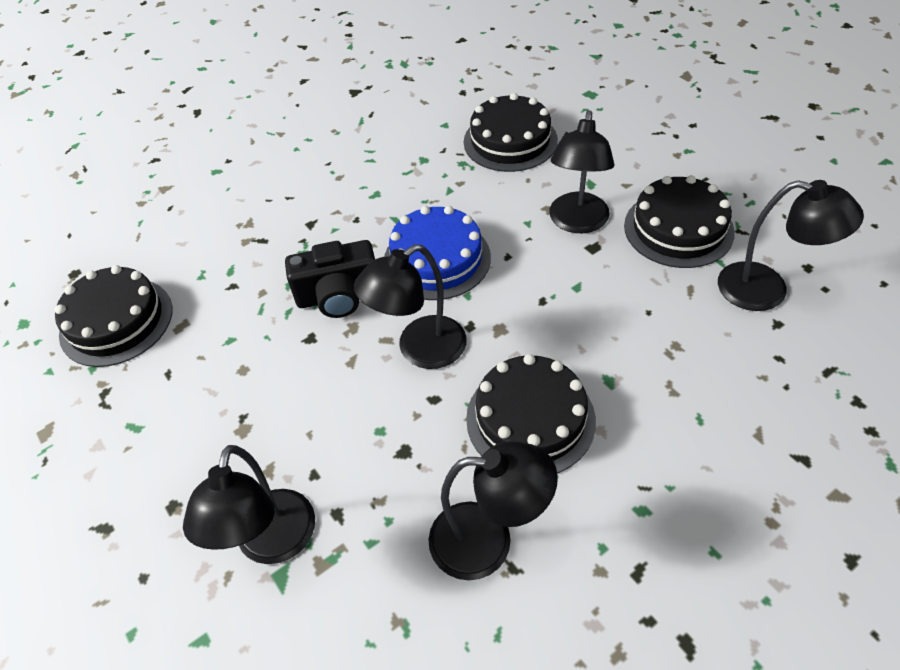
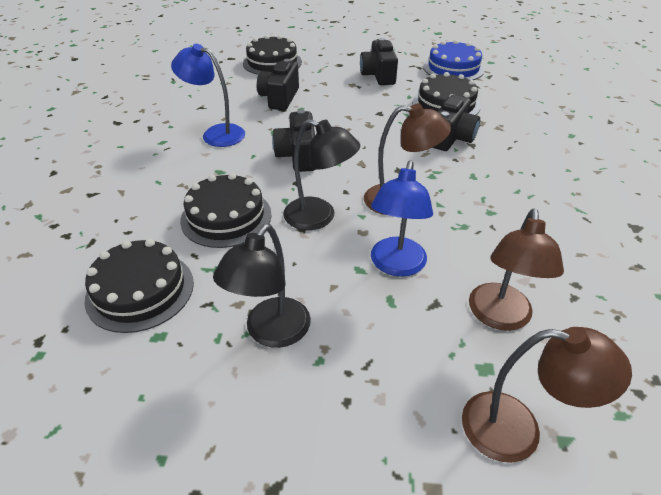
black camera: 1 -> 4
black lamp: 5 -> 2
blue lamp: 0 -> 2
brown lamp: 0 -> 3

